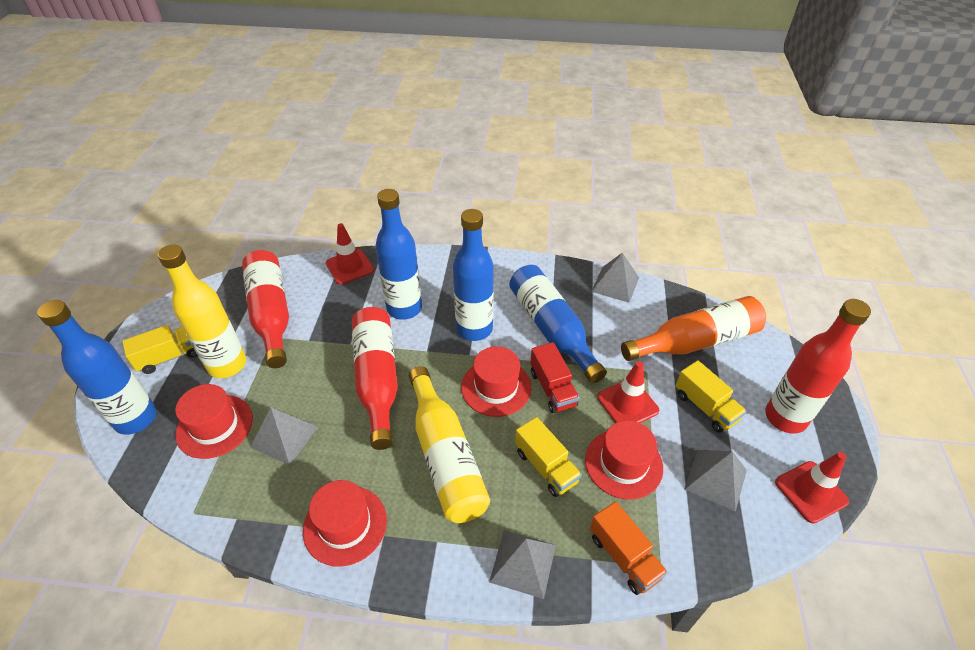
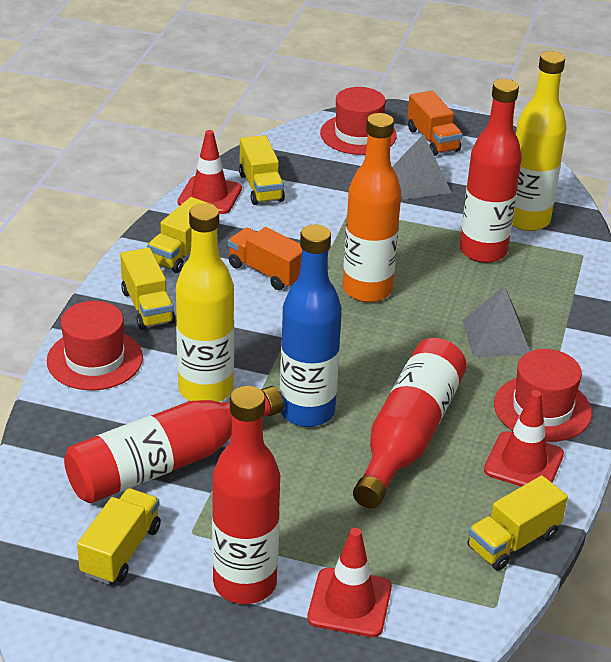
blue bottle: 4 -> 1
grey pyramid: 4 -> 2
orange truck: 1 -> 2
red bottle: 3 -> 4
red hat: 4 -> 3
red truck: 1 -> 0
yellow truck: 3 -> 5

